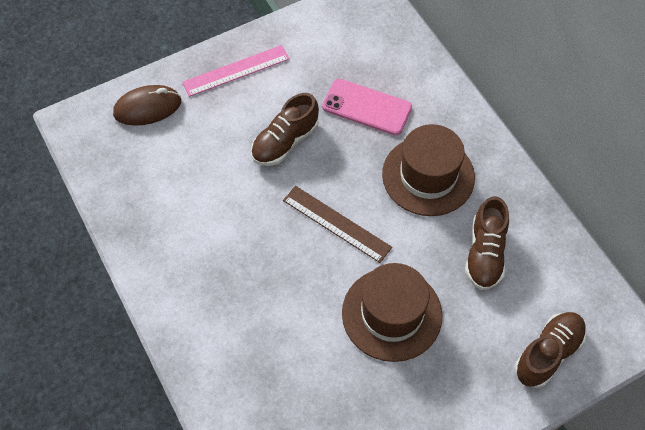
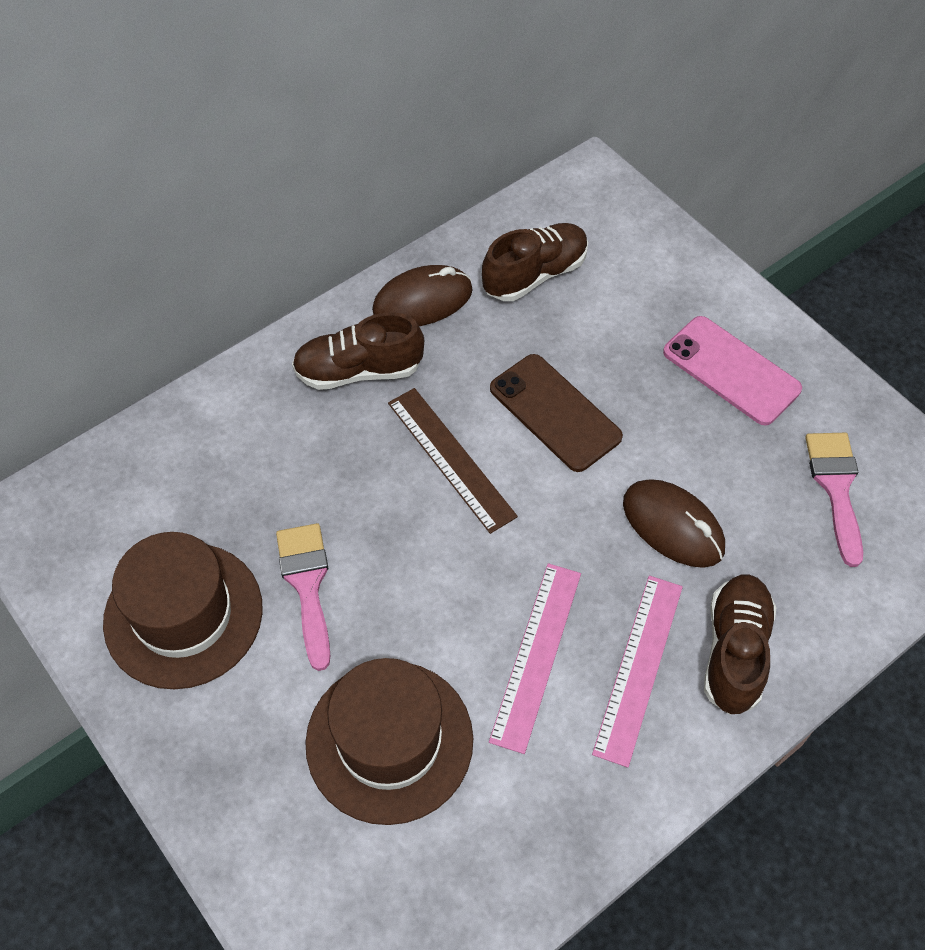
brown mouse: 1 -> 2
brown phone: 0 -> 1
pink brush: 0 -> 2
pink ruler: 1 -> 2

